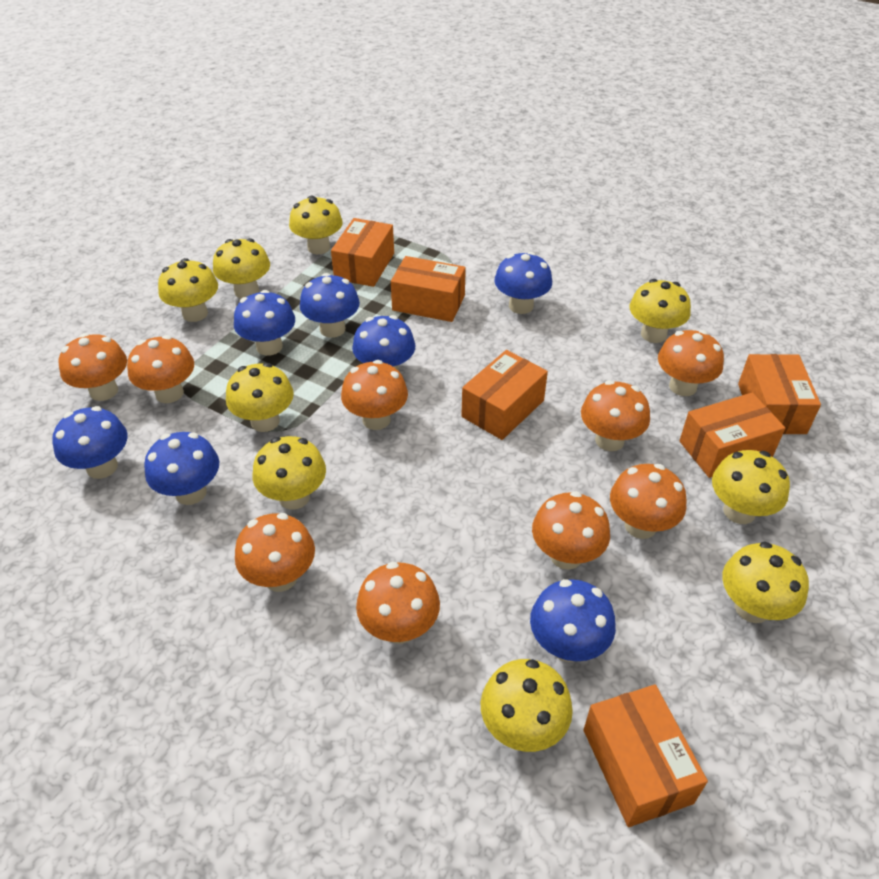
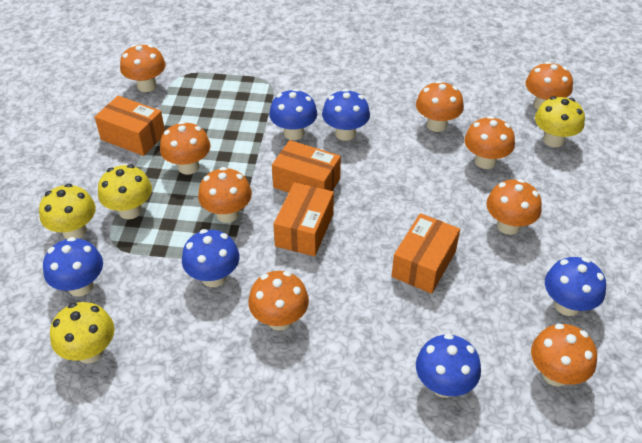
blue mushroom: 7 -> 6
orange box: 6 -> 4
yellow mushroom: 9 -> 4

